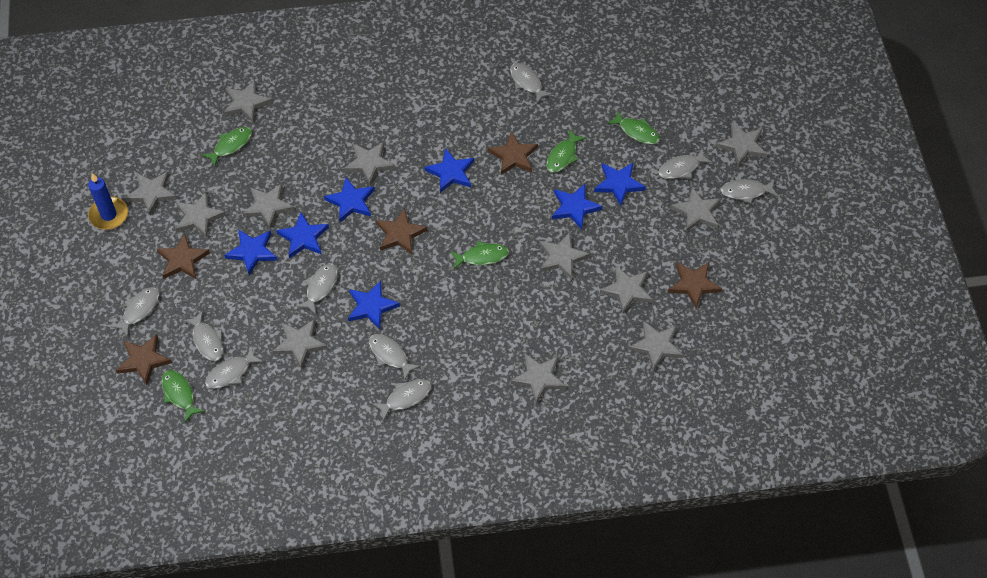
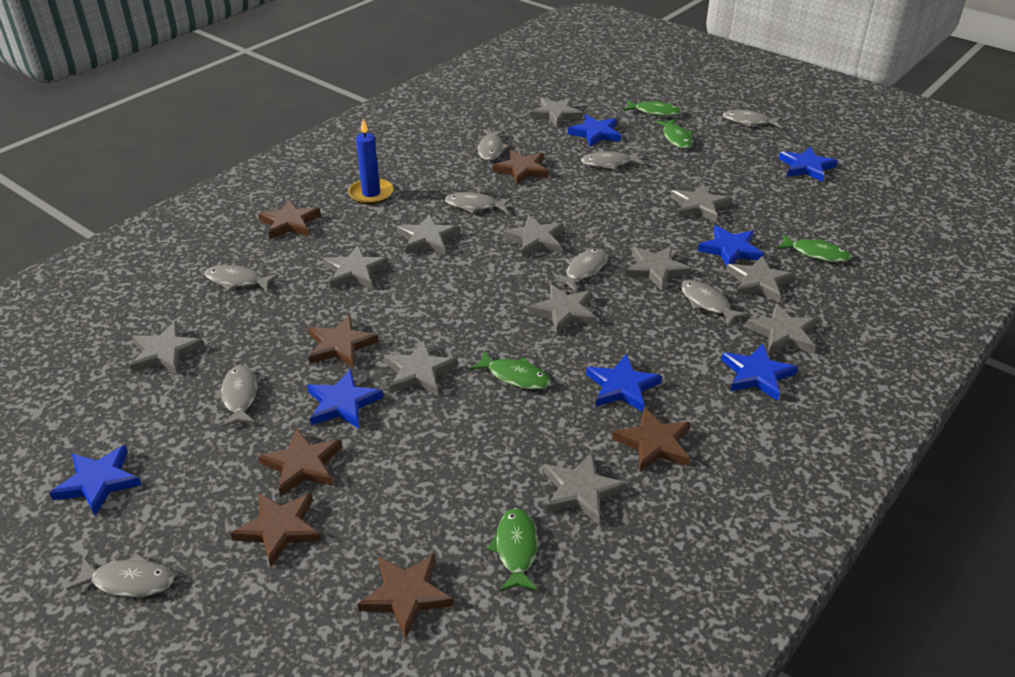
brown star: 5 -> 7

